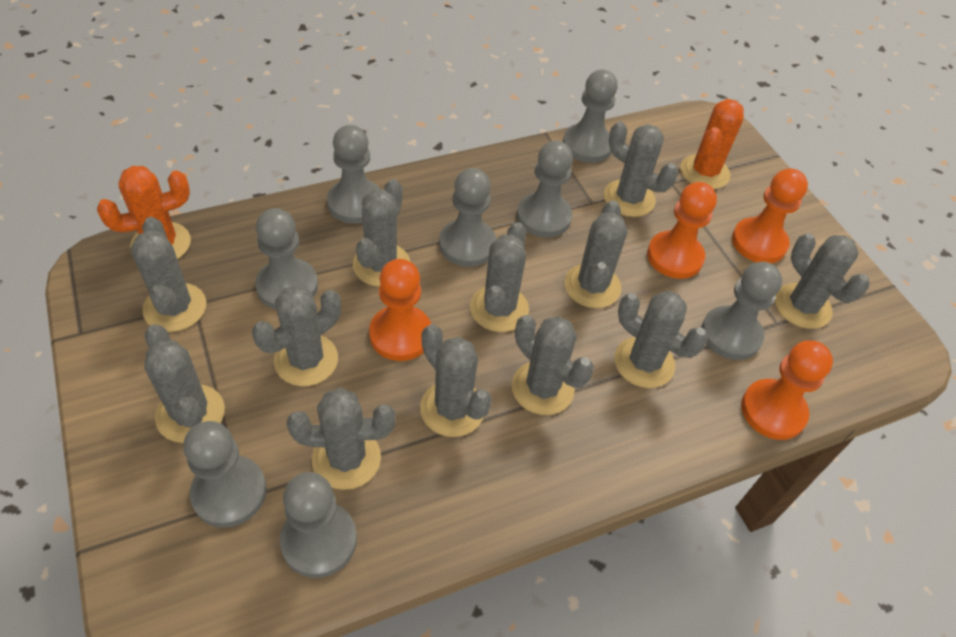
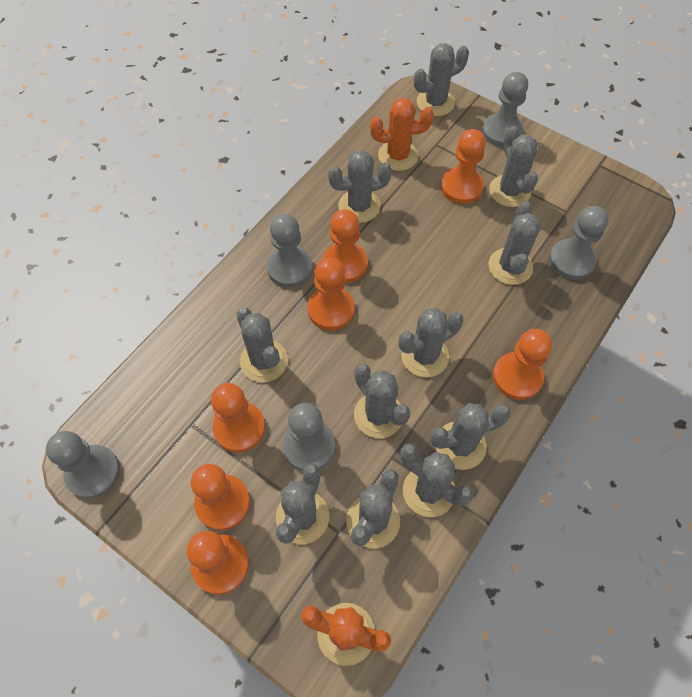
grey cactus: 12 -> 11
grey pawn: 8 -> 5
orange pawn: 4 -> 7

